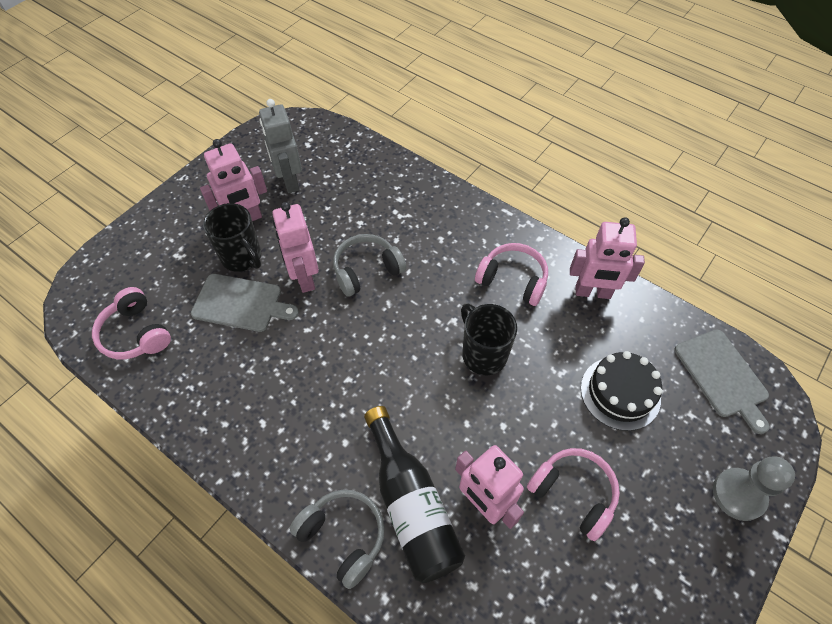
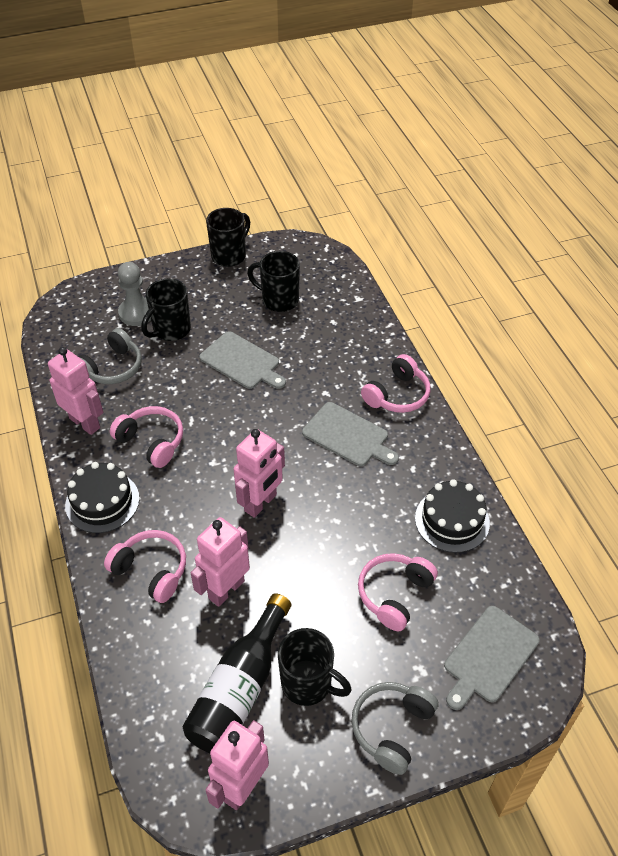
black cake: 1 -> 2
black mug: 2 -> 4
grey cutting board: 2 -> 3
grey robot: 1 -> 0
pink headphones: 3 -> 4

